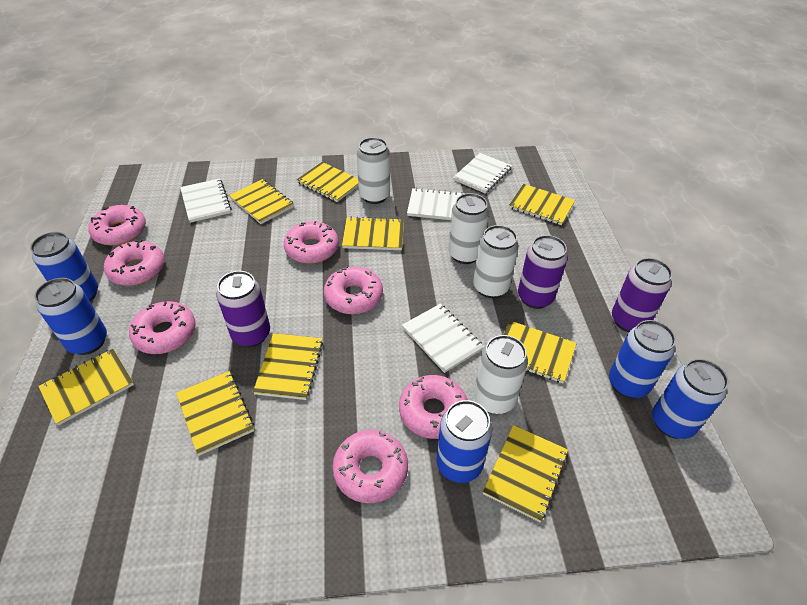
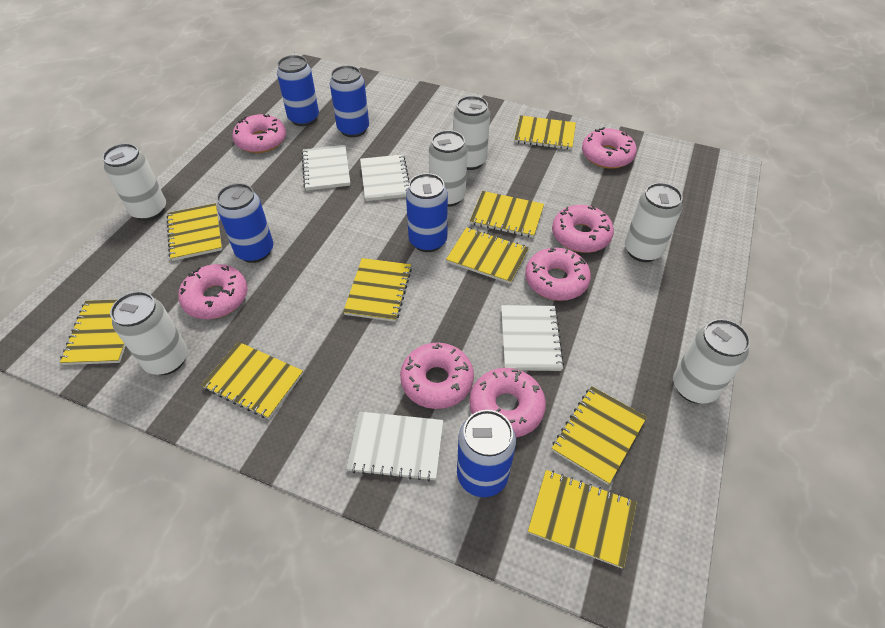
purple can: 3 -> 0
white can: 4 -> 6

